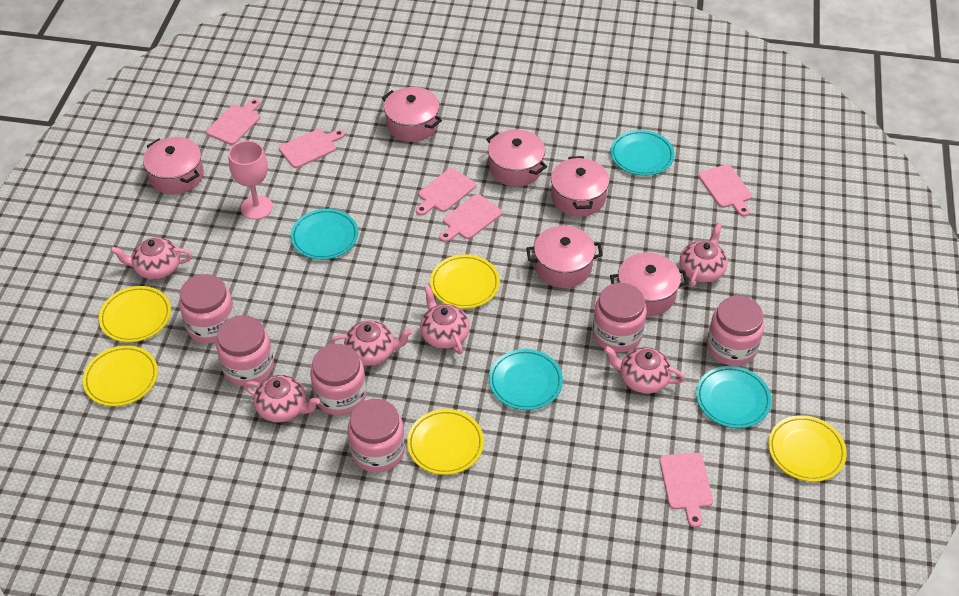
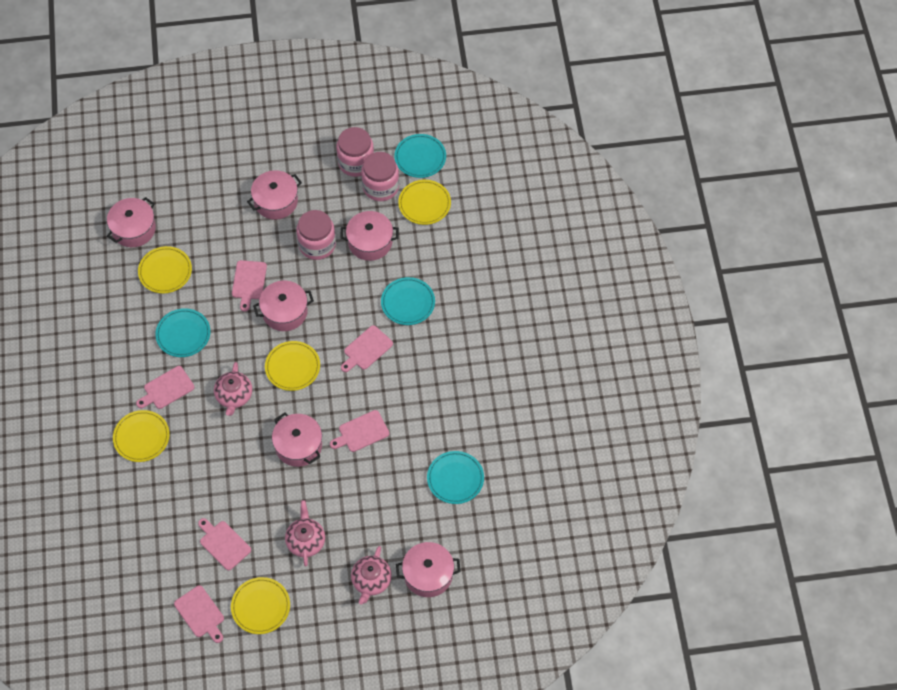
pink goblet: 1 -> 0
pink jar: 6 -> 3
pink teapot: 6 -> 3

